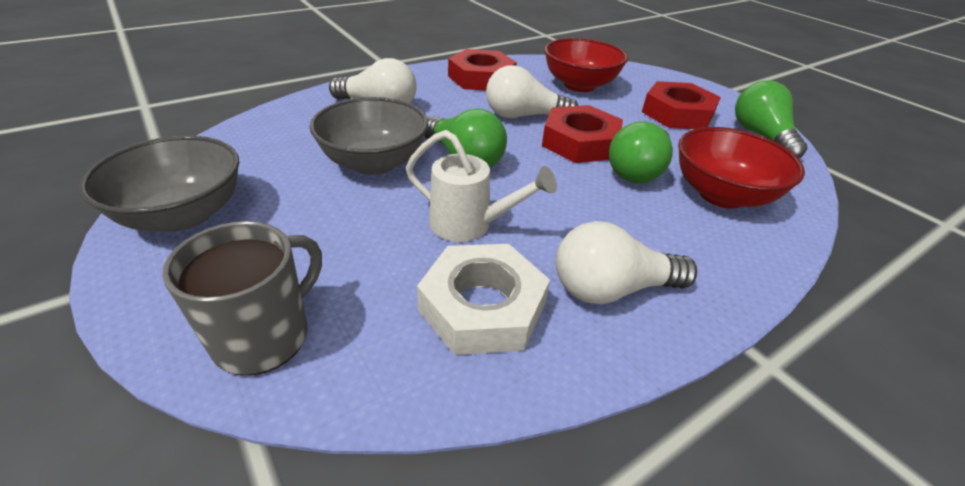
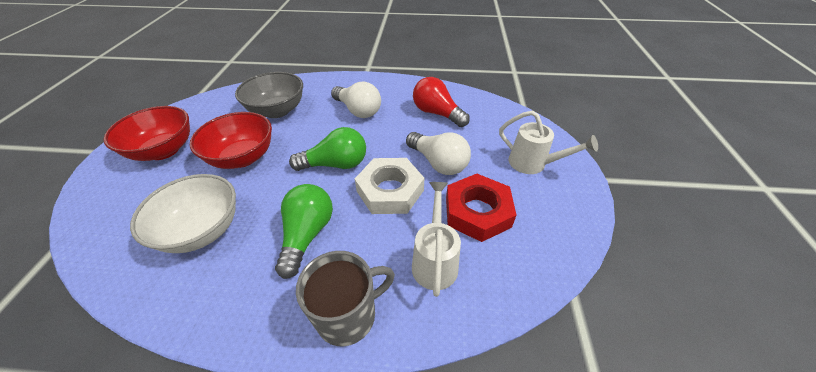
green light bulb: 3 -> 2
grey bowl: 2 -> 1
red light bulb: 0 -> 1
red nut: 3 -> 1
white bowl: 0 -> 1
white light bulb: 3 -> 2
white watering can: 1 -> 2

